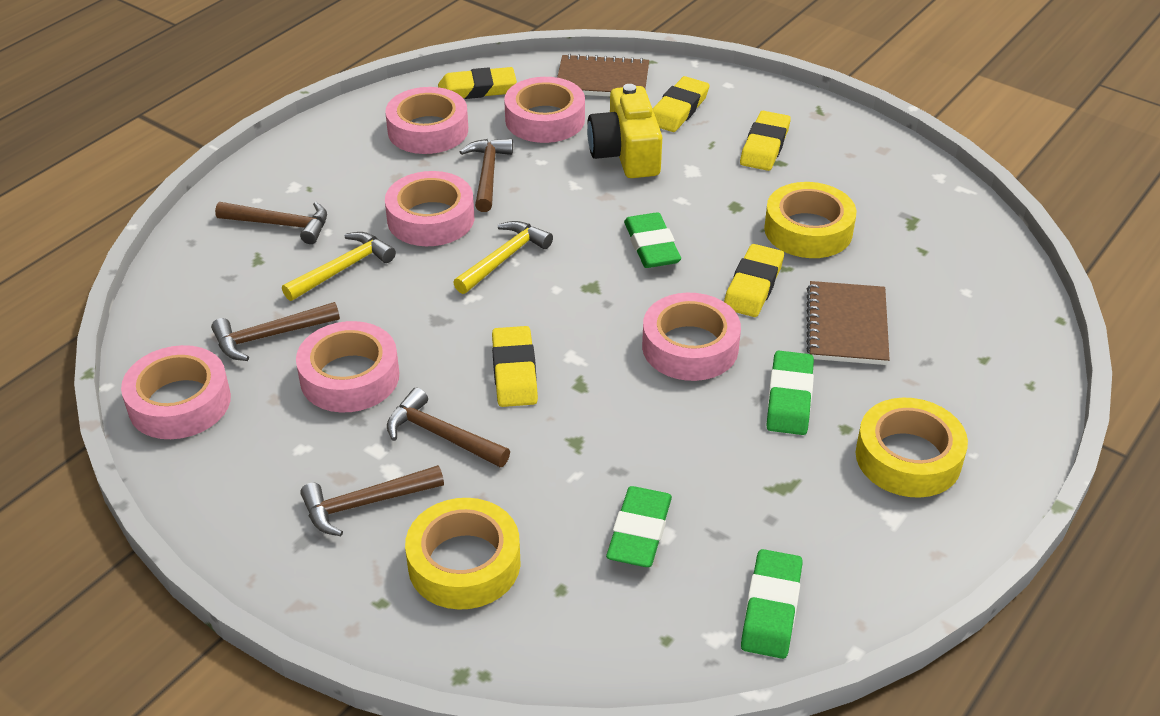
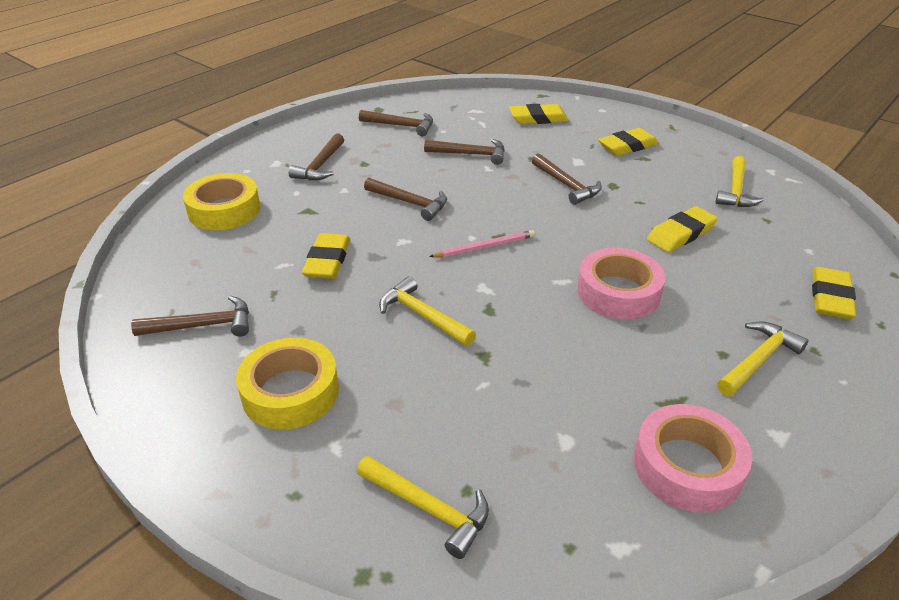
brown hammer: 5 -> 6
brown notebook: 2 -> 0
green eraser: 4 -> 0
pink pencil: 0 -> 1
pink tape: 6 -> 2
yellow camera: 1 -> 0
yellow hammer: 2 -> 4
yellow tape: 3 -> 2

